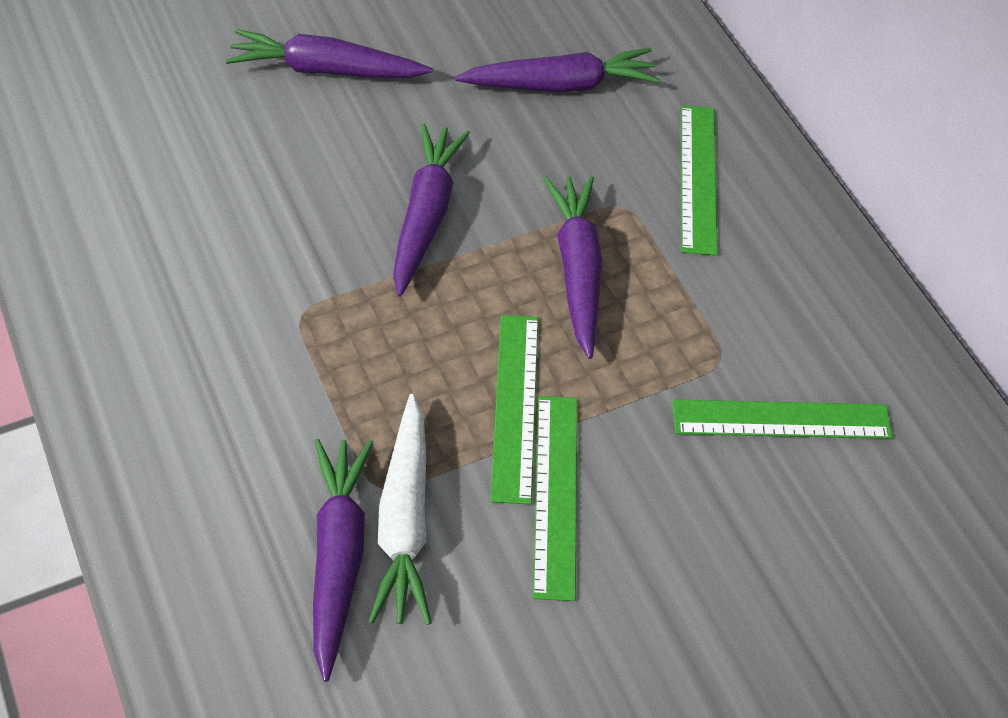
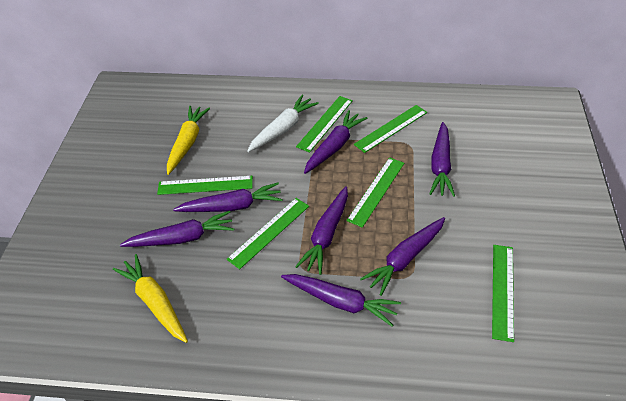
green ruler: 4 -> 6
purple carrot: 5 -> 7
yellow carrot: 0 -> 2

